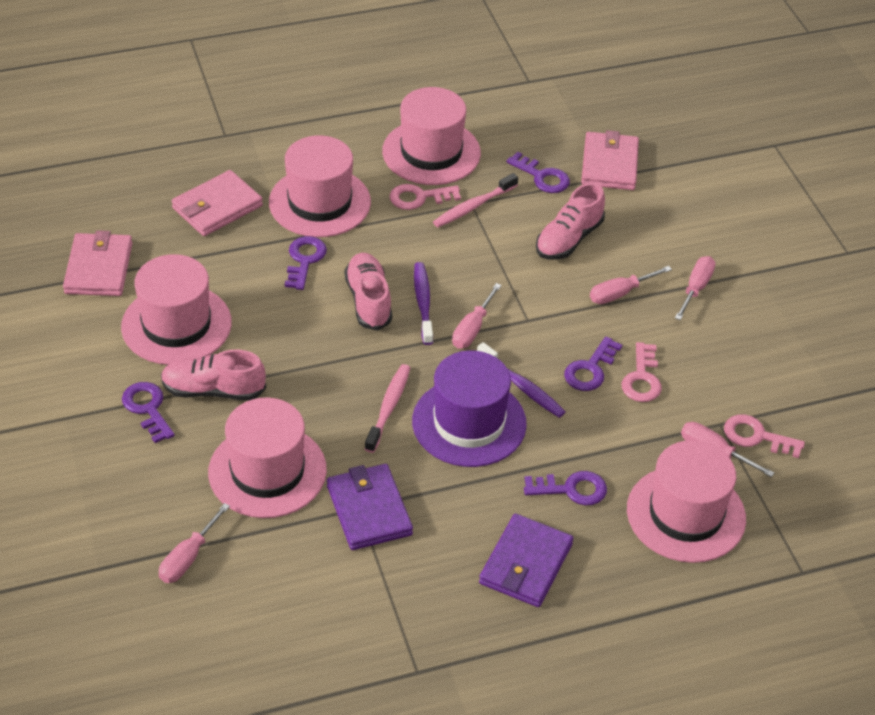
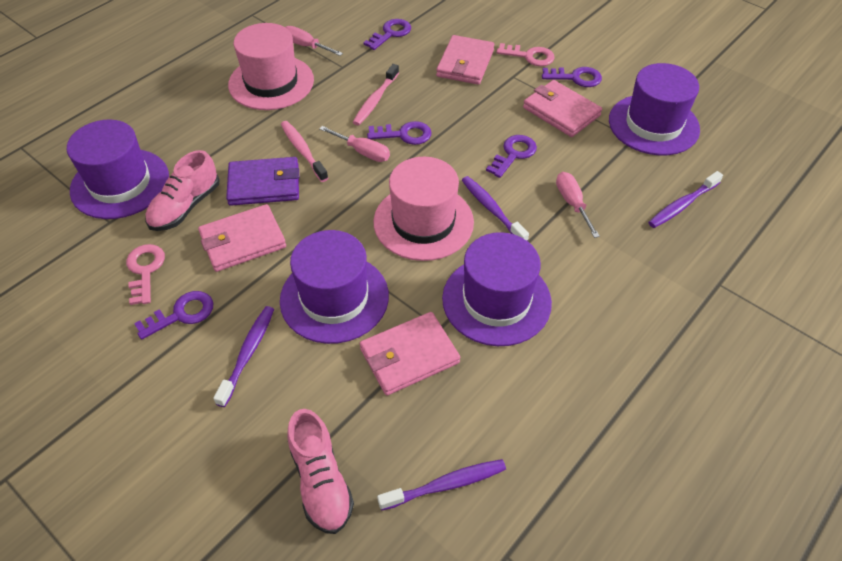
pink hat: 5 -> 2
pink key: 3 -> 2
pink screwdriver: 5 -> 3
pink shoe: 3 -> 2
pink wallet: 3 -> 4
purple hat: 1 -> 4
purple toothbrush: 2 -> 4
purple wallet: 2 -> 1

